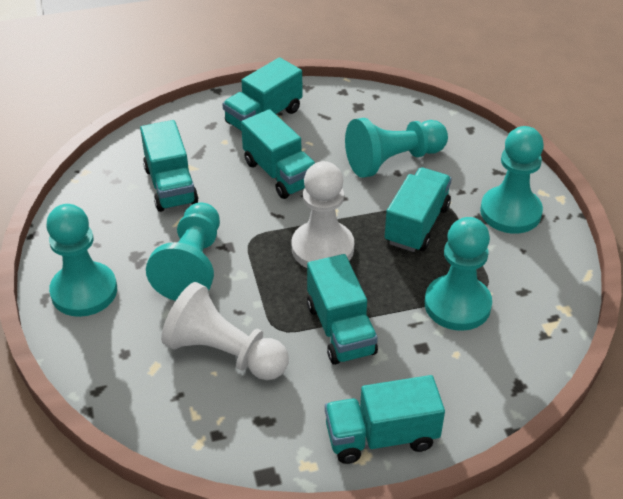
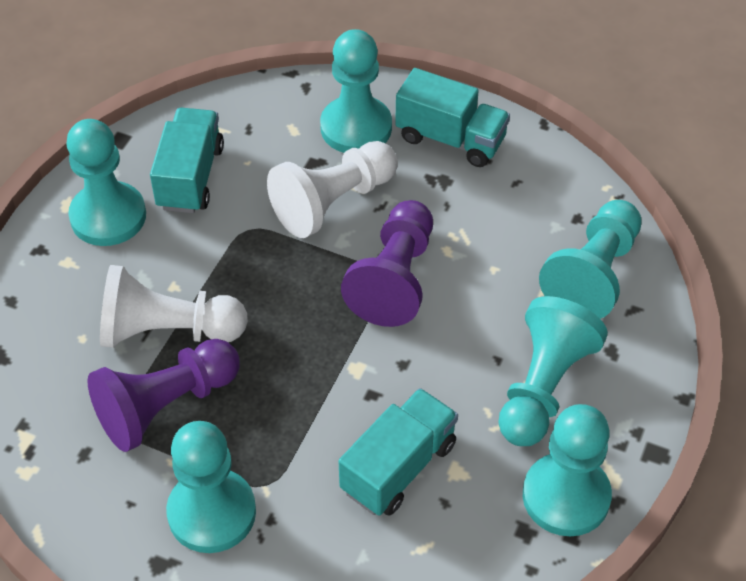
purple pawn: 0 -> 2
turquoise pawn: 5 -> 6
turquoise truck: 6 -> 3

